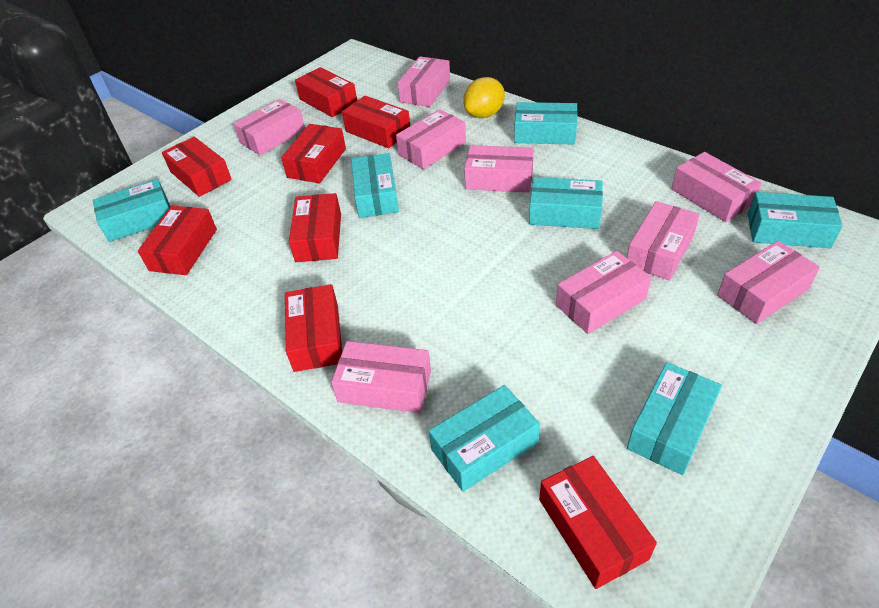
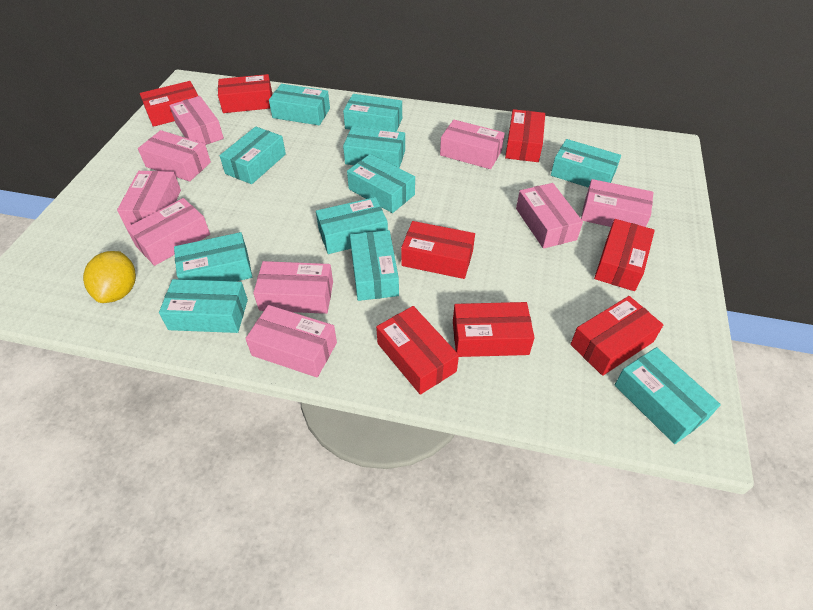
turquoise box: 7 -> 11

